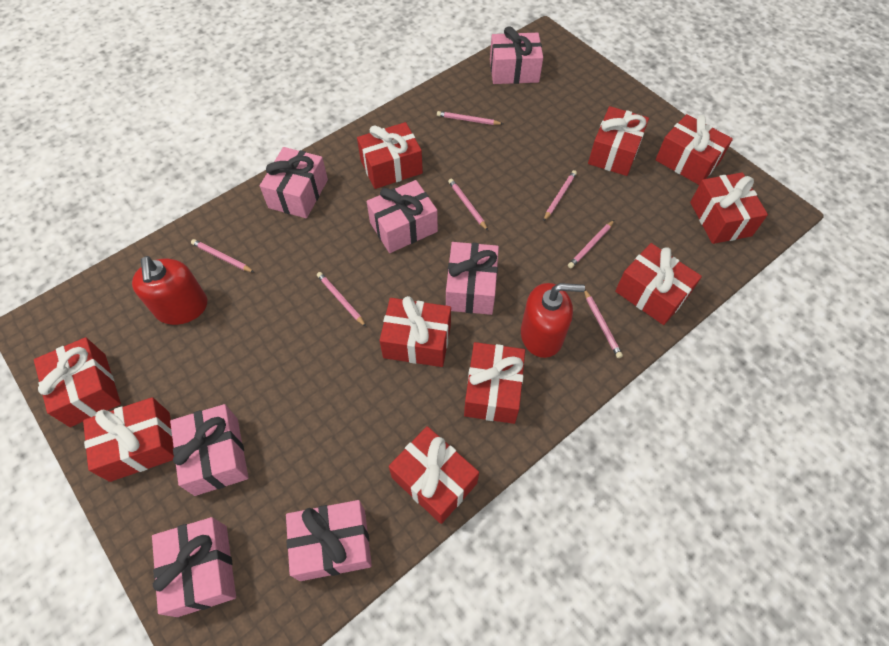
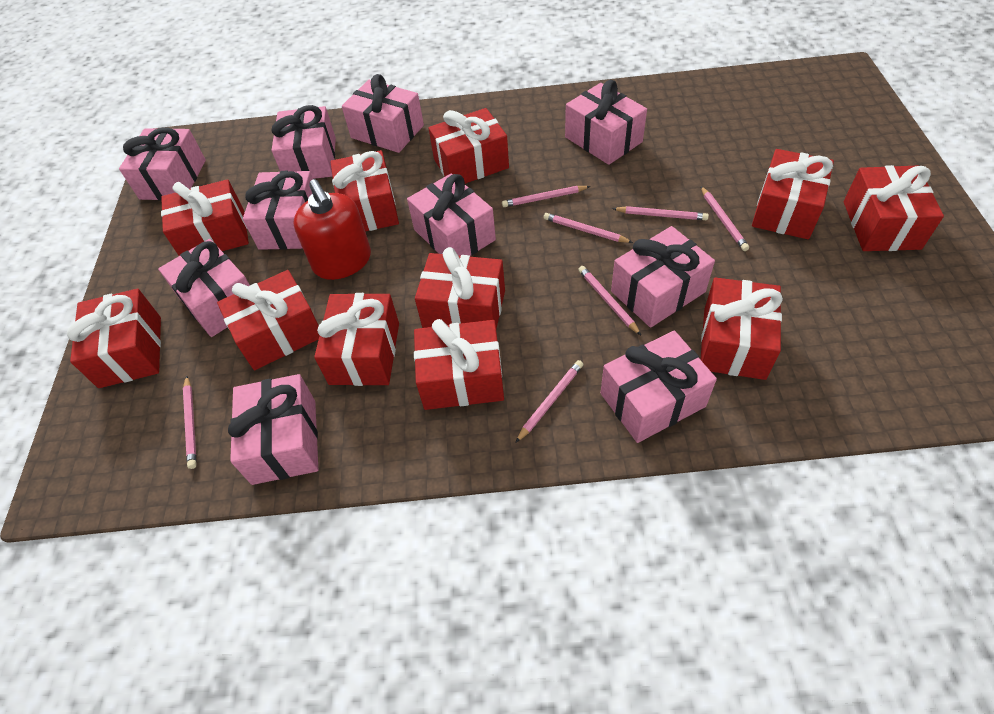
pink gift: 7 -> 10
red gift: 10 -> 11
red soap dispenser: 2 -> 1

